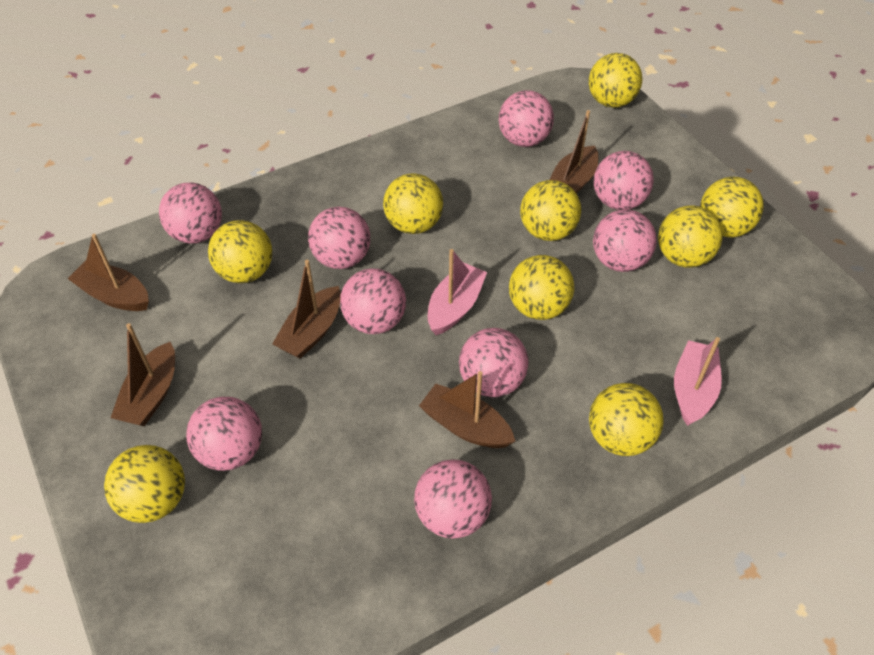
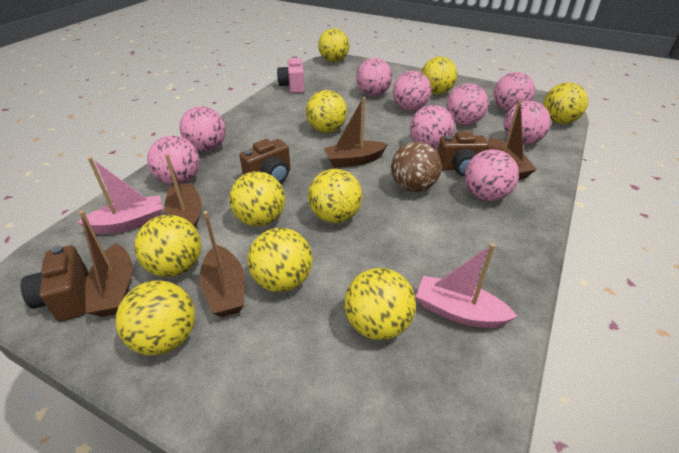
brown ball: 0 -> 1
brown camera: 0 -> 3
pink camera: 0 -> 1
yellow ball: 9 -> 10

